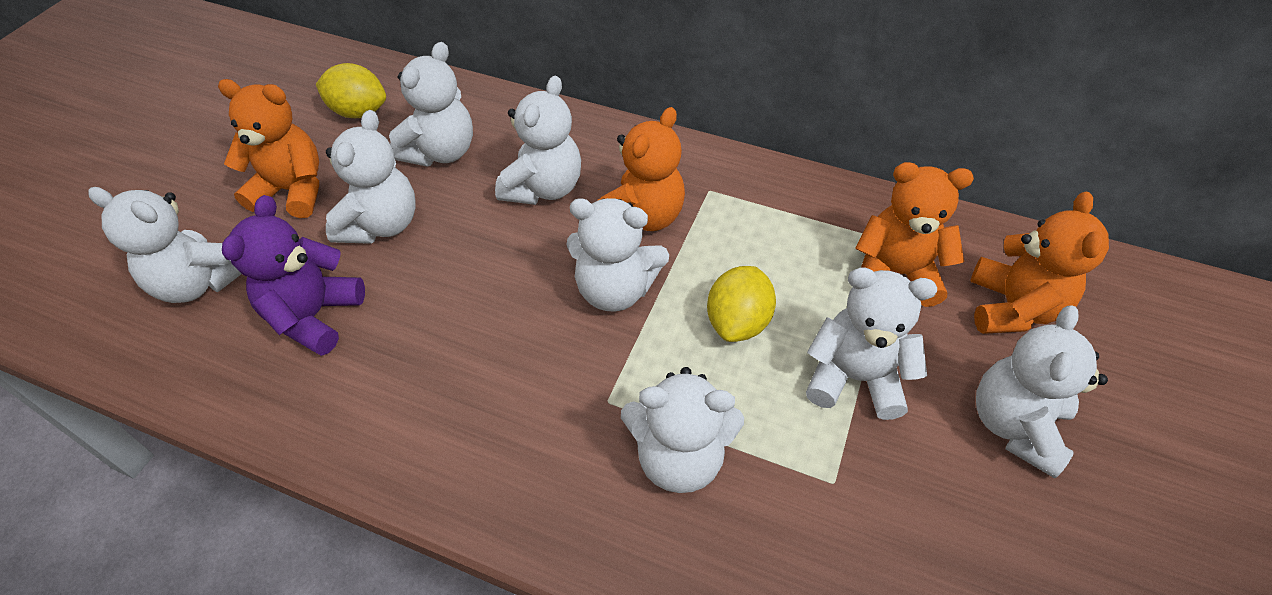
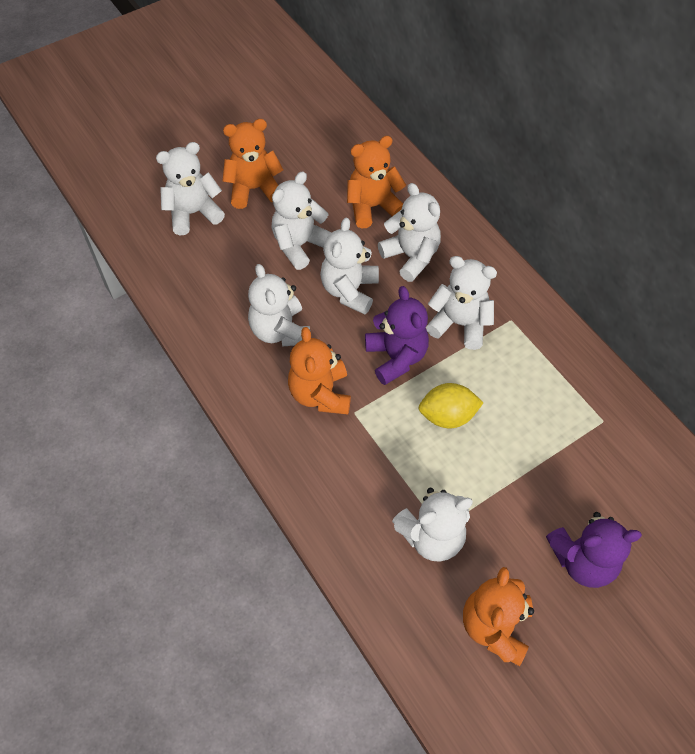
purple teddy bear: 1 -> 2
white teddy bear: 8 -> 7
yellow lemon: 2 -> 1

